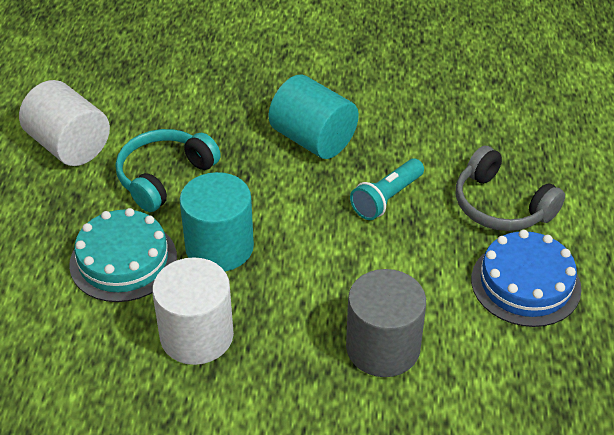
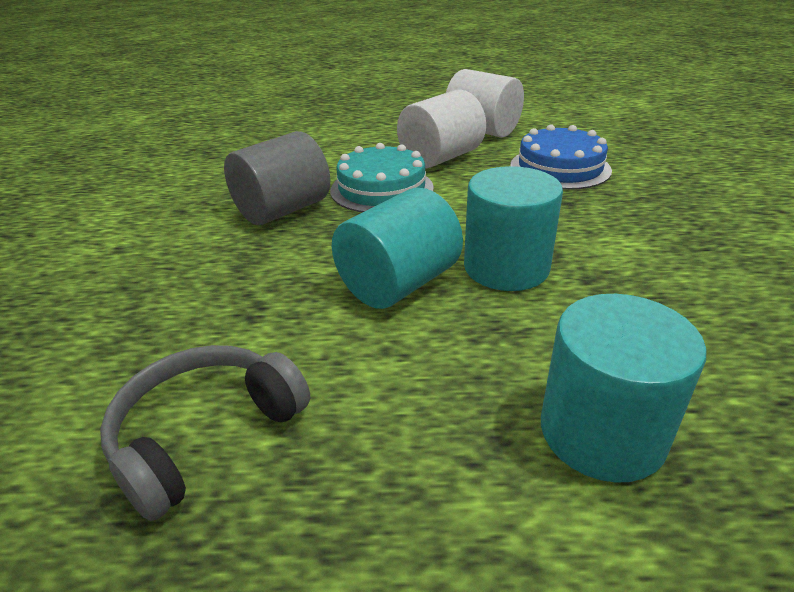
turquoise cylinder: 2 -> 3
turquoise flashlight: 1 -> 0
turquoise headphones: 1 -> 0

